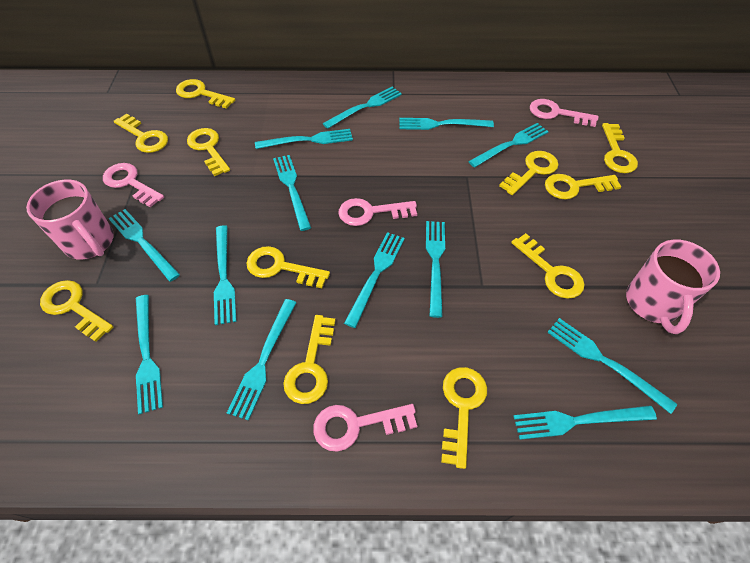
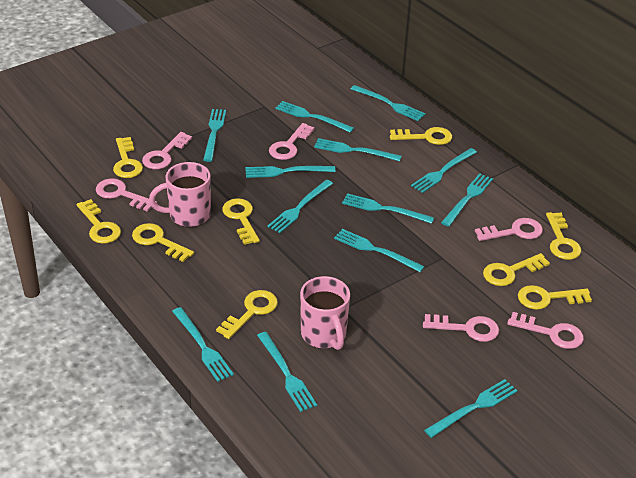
pink key: 4 -> 6
yellow key: 11 -> 9

